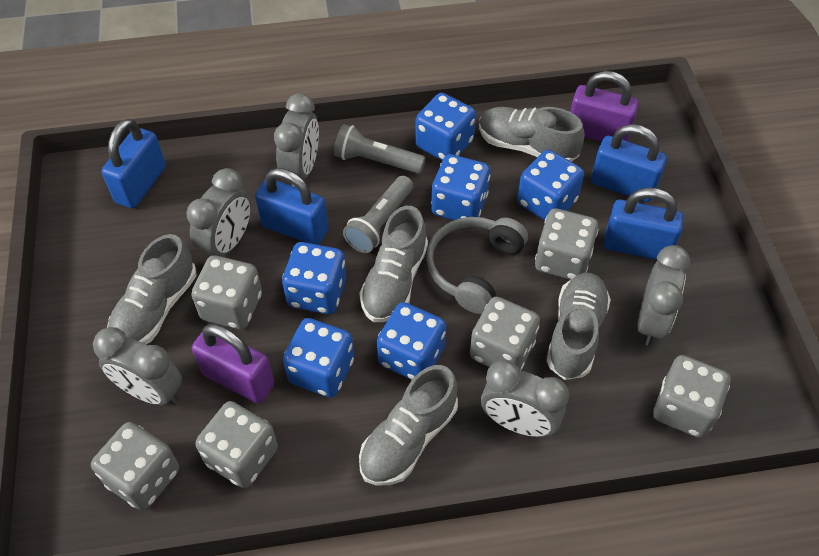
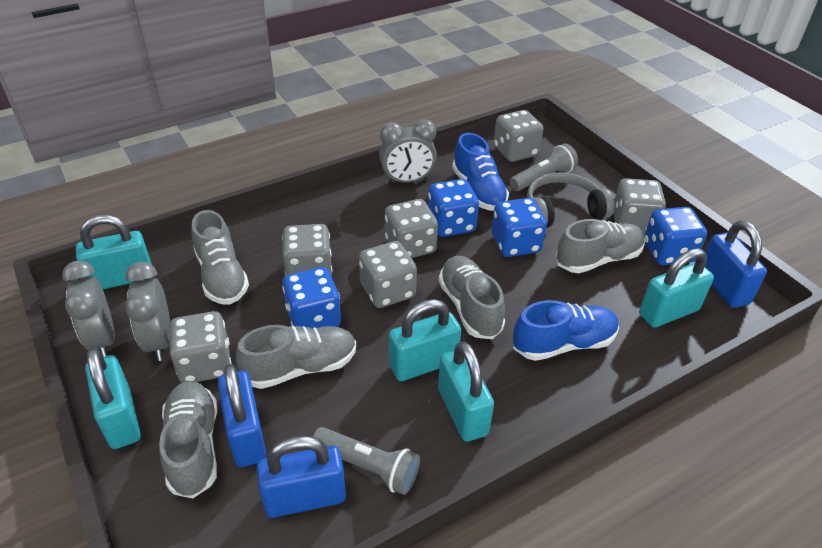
blue dice: 6 -> 4
blue padlock: 4 -> 3
blue shoe: 0 -> 2
grey clock: 5 -> 3
purple padlock: 2 -> 0
turquoise padlock: 0 -> 5

